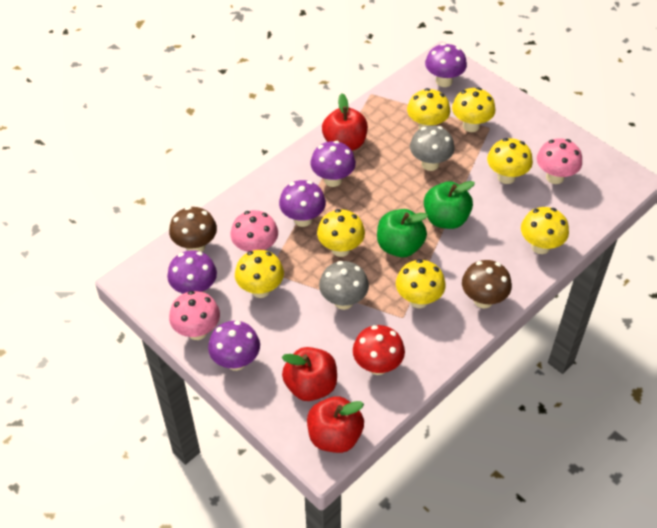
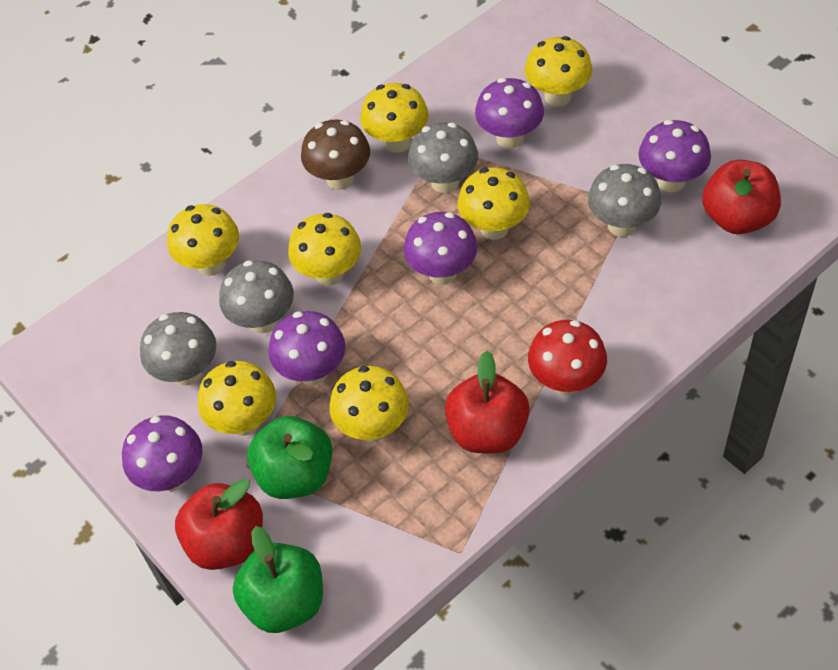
brown mushroom: 2 -> 1
grey mushroom: 2 -> 4
pink mushroom: 3 -> 0

